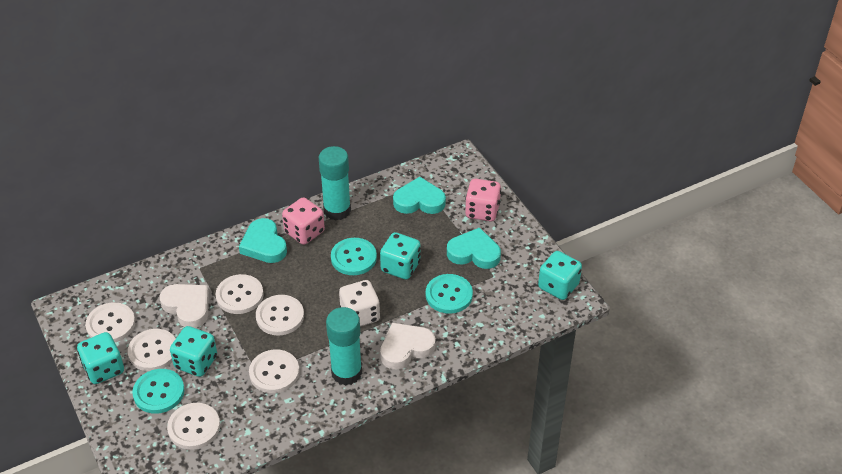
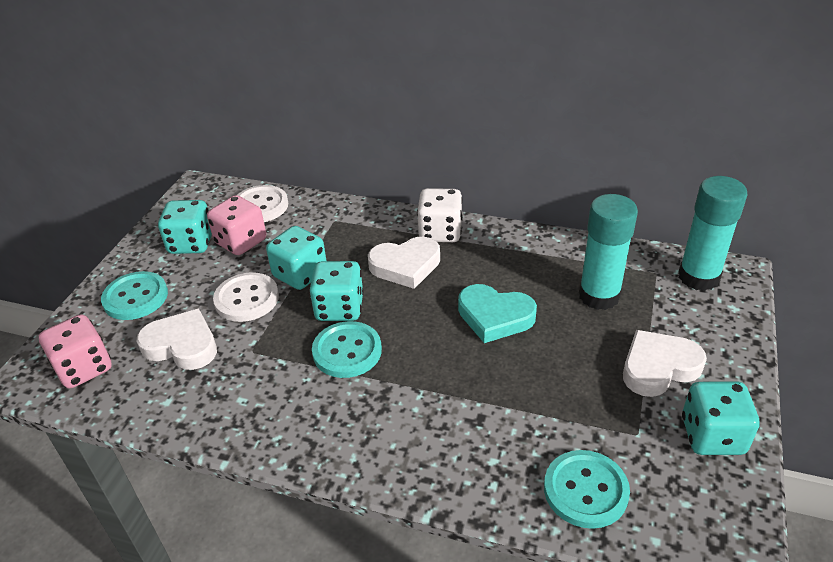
turquoise heart: 3 -> 1
white button: 6 -> 2
white heart: 2 -> 3

